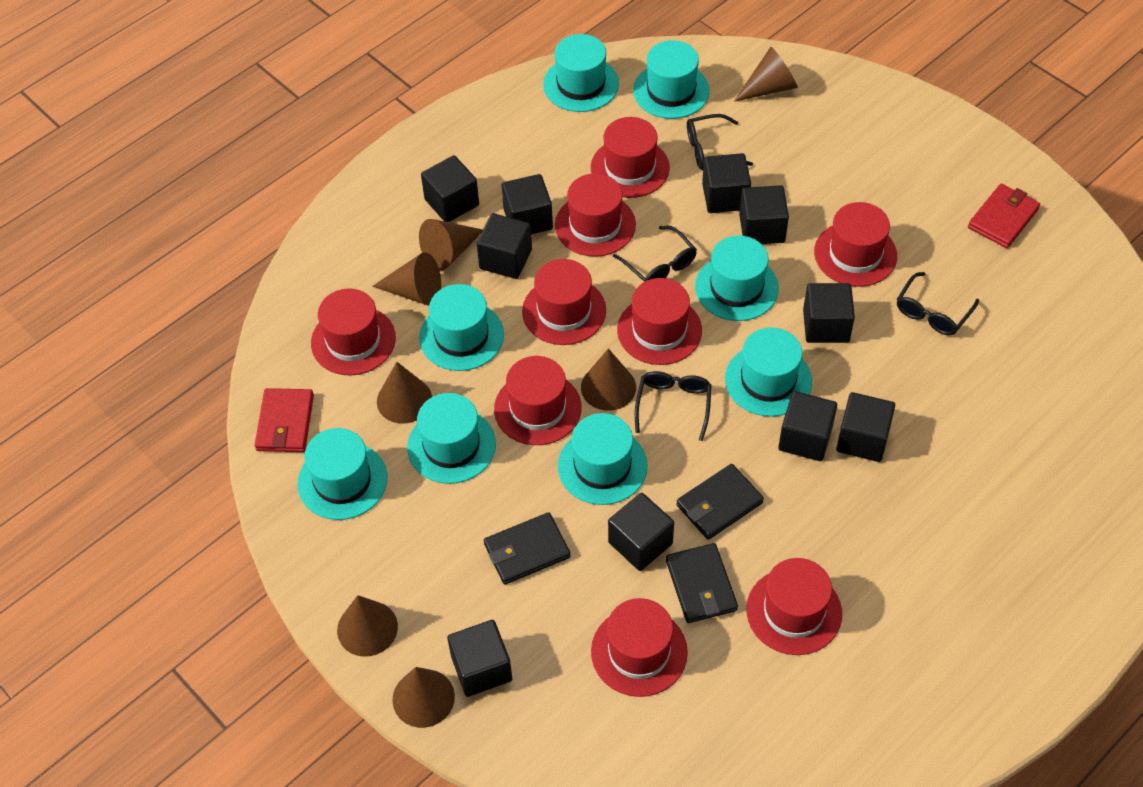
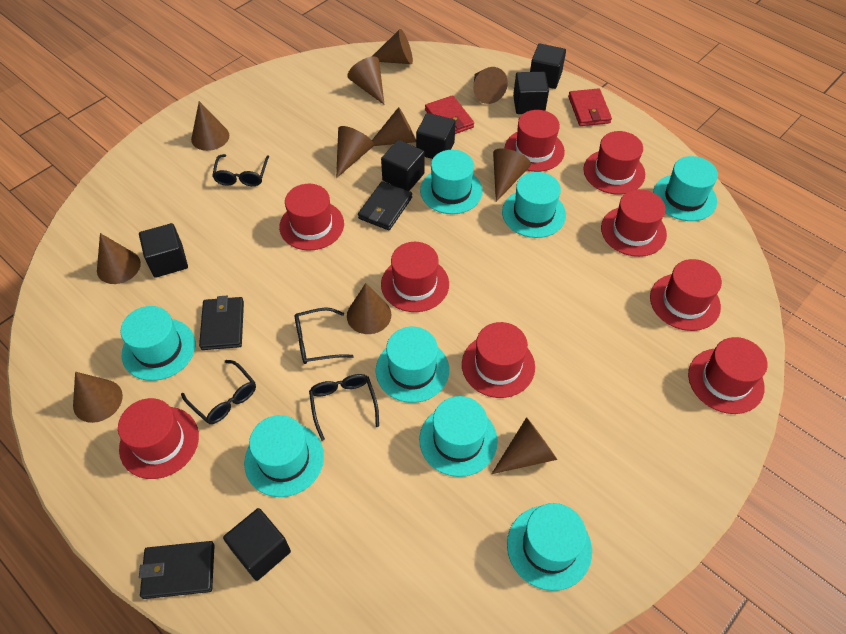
black cube: 10 -> 6
brown cone: 7 -> 11

